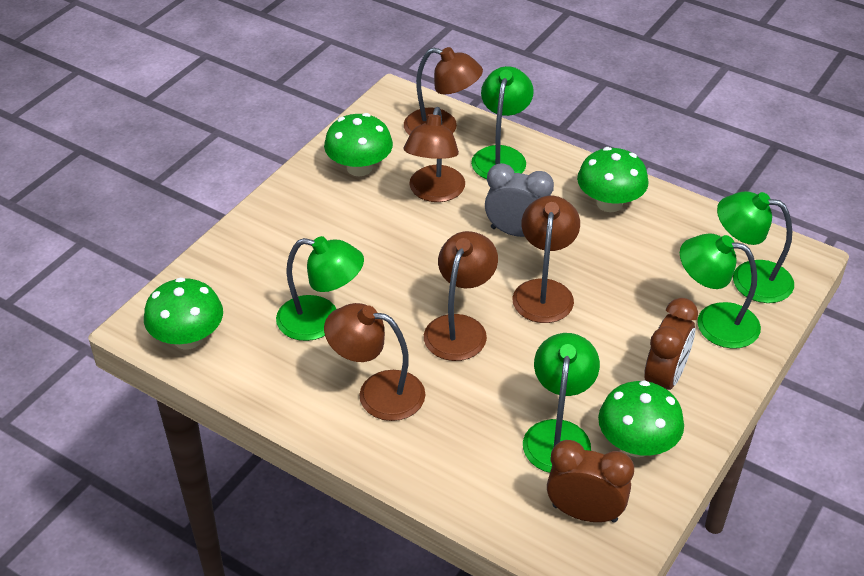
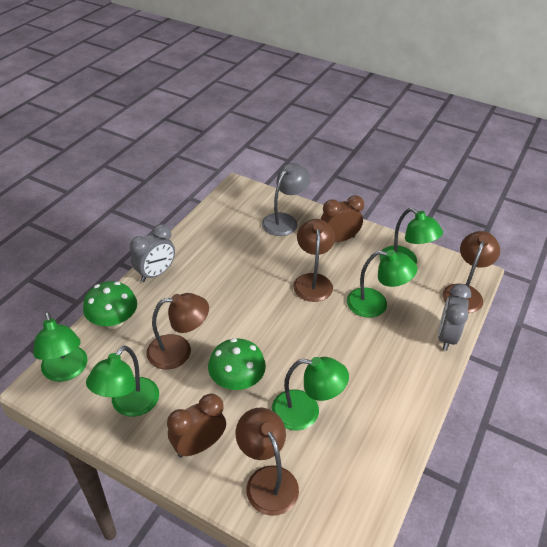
brown lamp: 5 -> 4
green mushroom: 4 -> 2
grey clock: 1 -> 2
grey lamp: 0 -> 1

